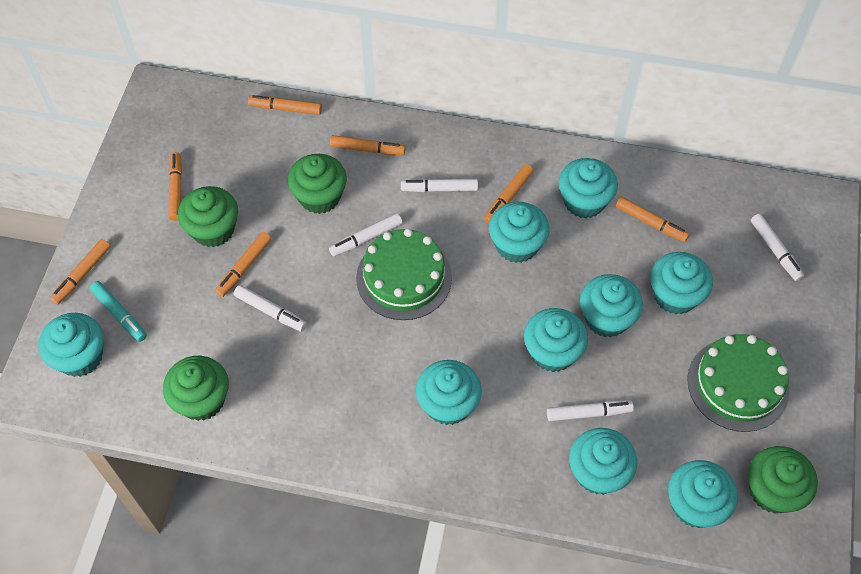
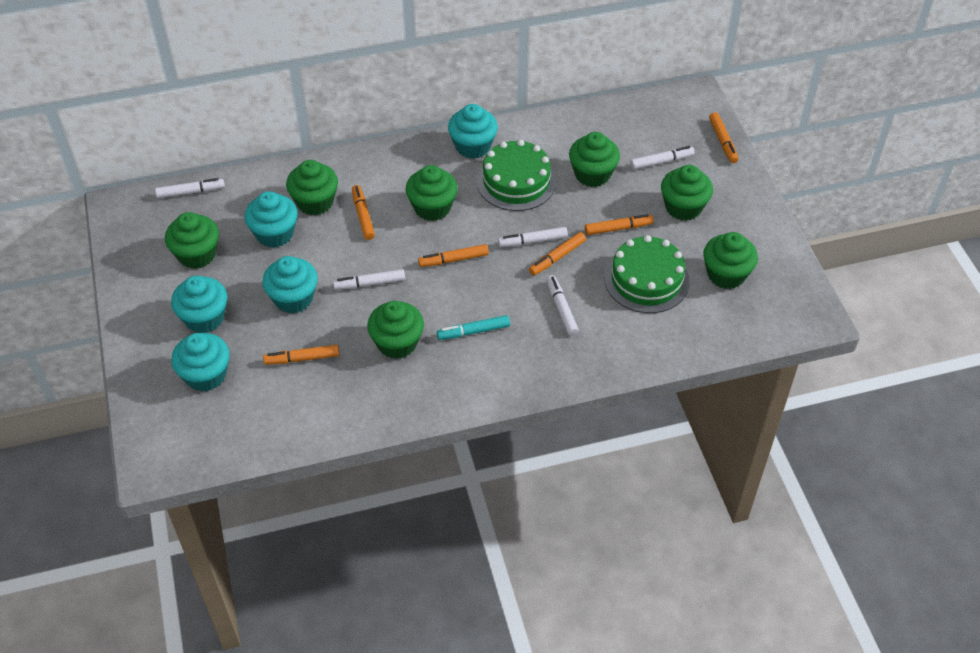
green cupcake: 4 -> 7
orange marker: 7 -> 6
turquoise cupcake: 9 -> 5

